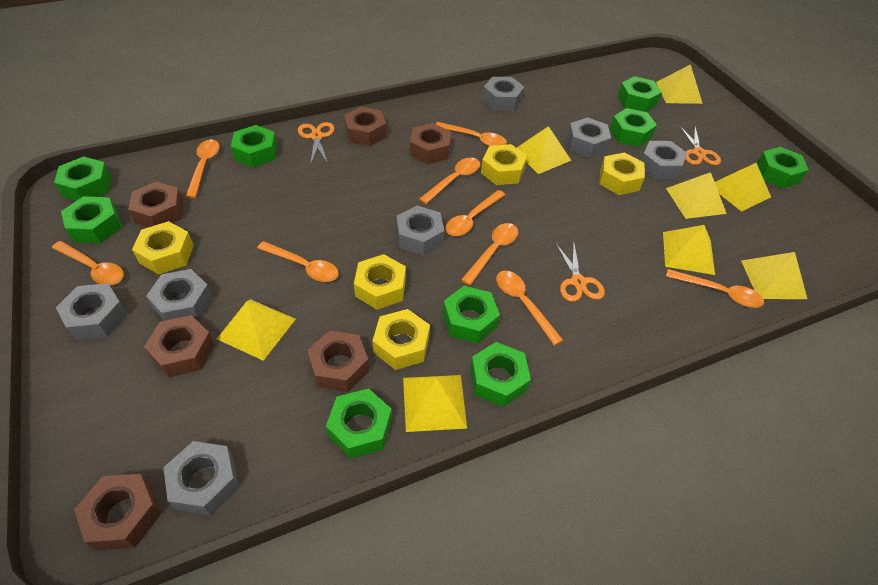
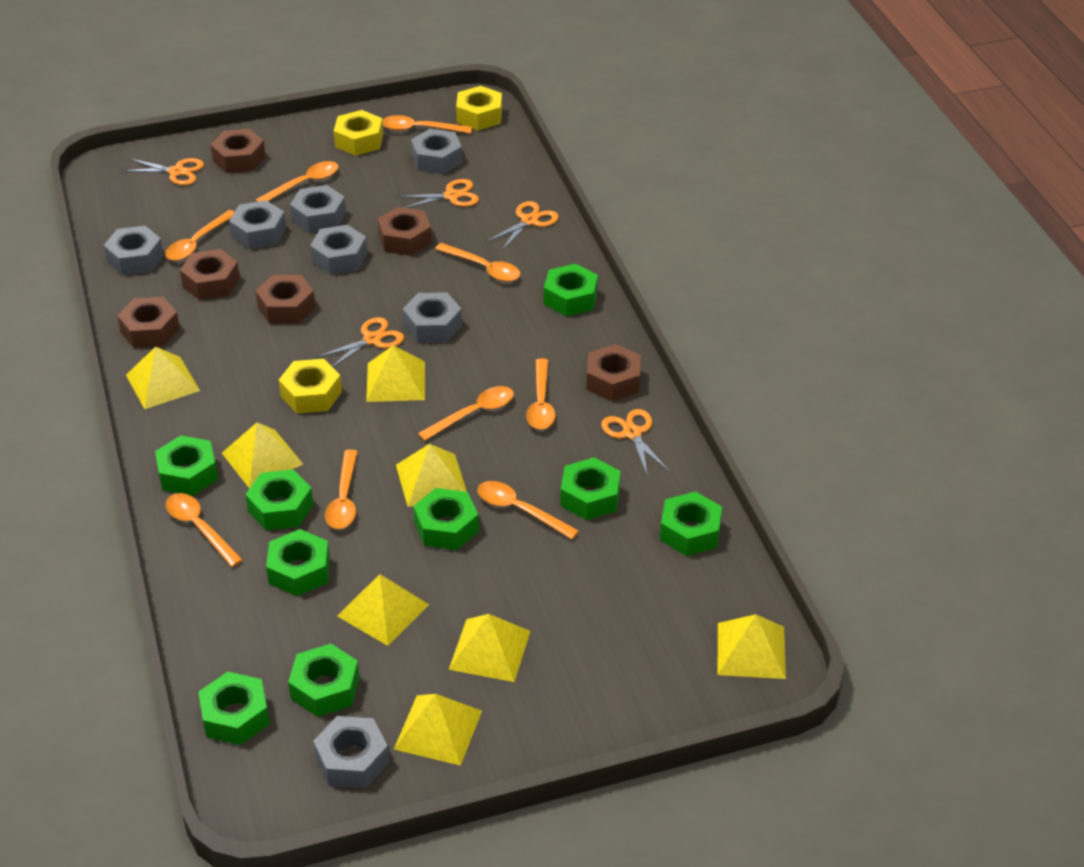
orange scissors: 3 -> 5
yellow nut: 5 -> 3

